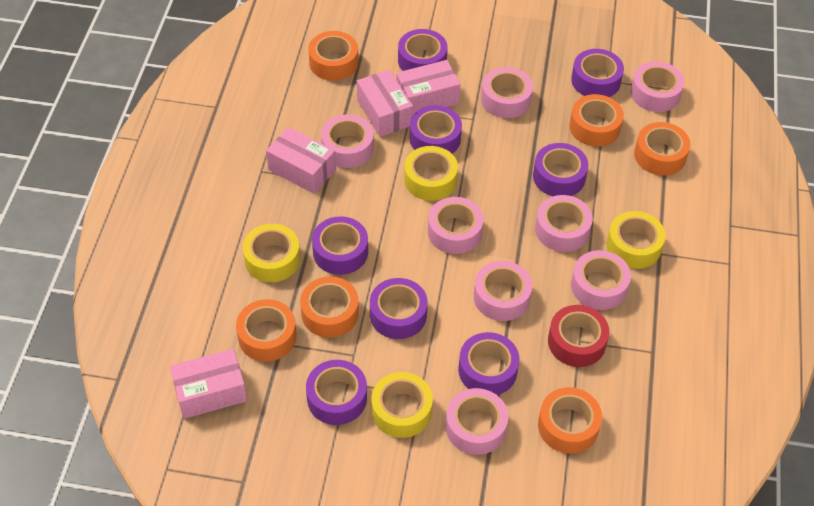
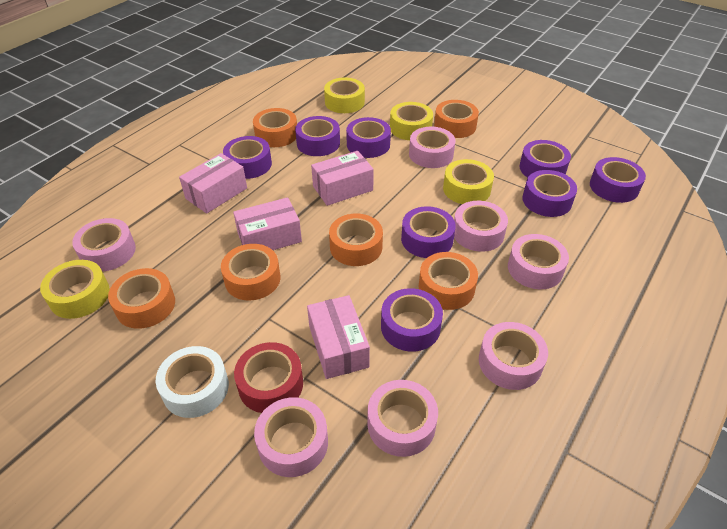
pink tape: 8 -> 7
white tape: 0 -> 1

